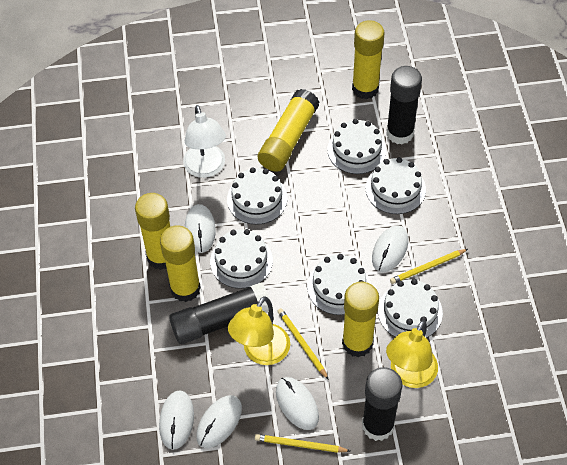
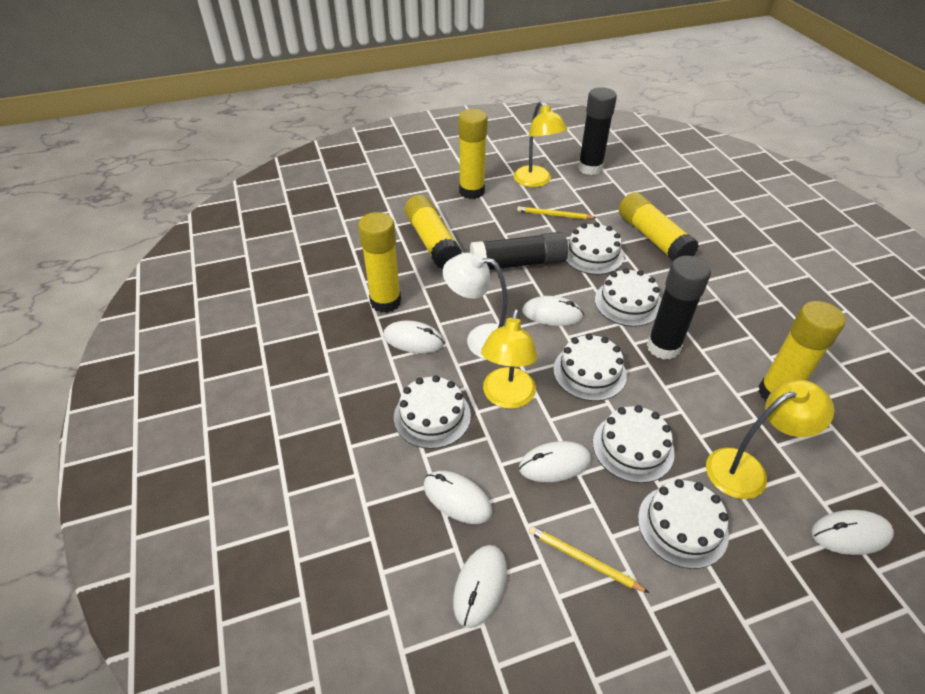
white mouse: 5 -> 6
yellow lamp: 2 -> 3
yellow pencil: 3 -> 2

